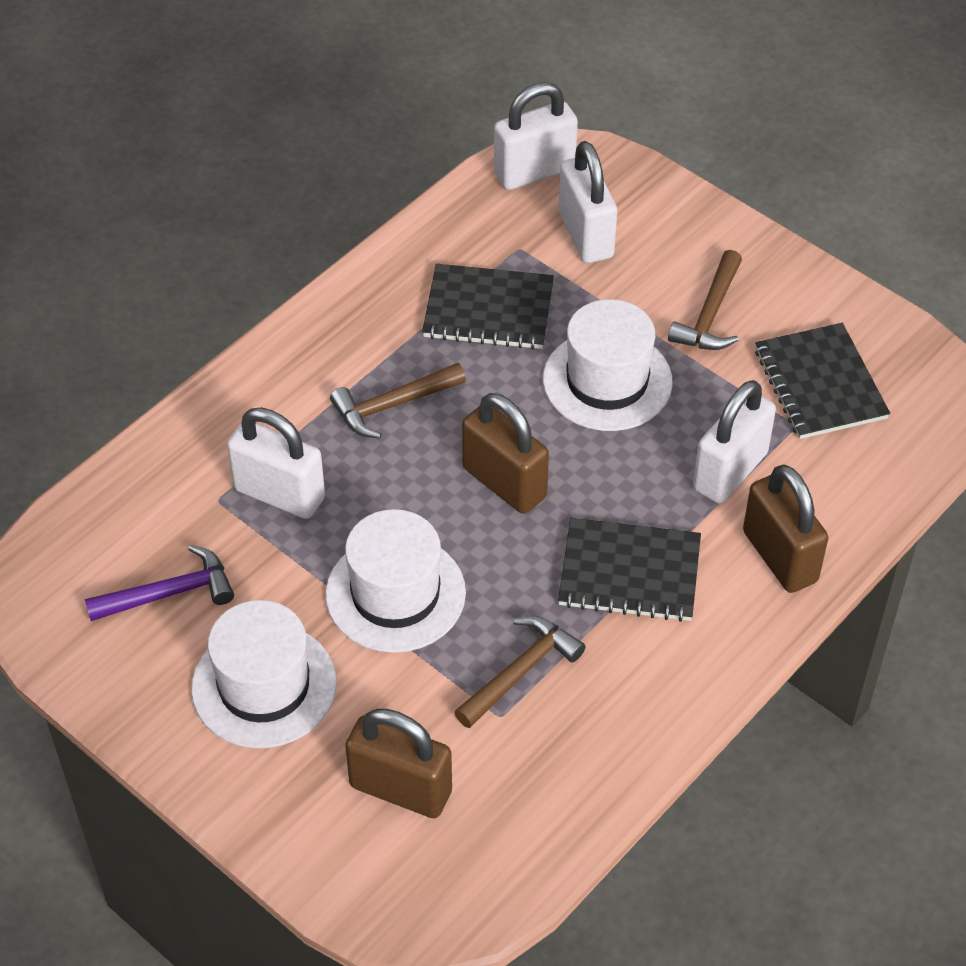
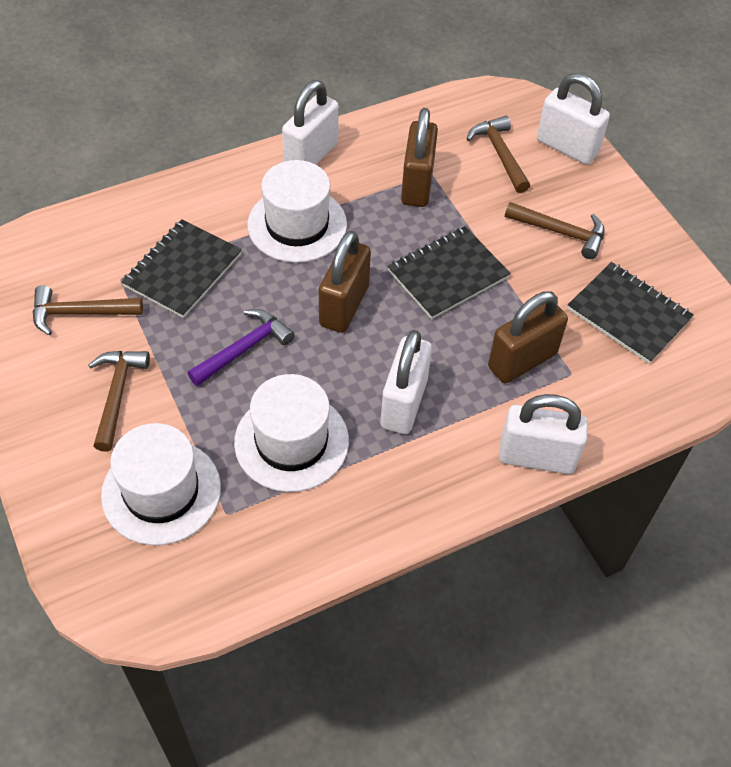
brown hammer: 3 -> 4

